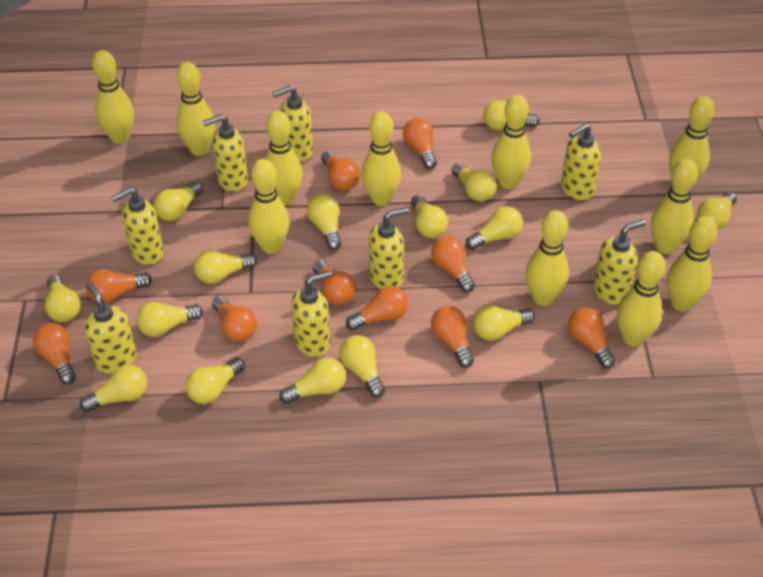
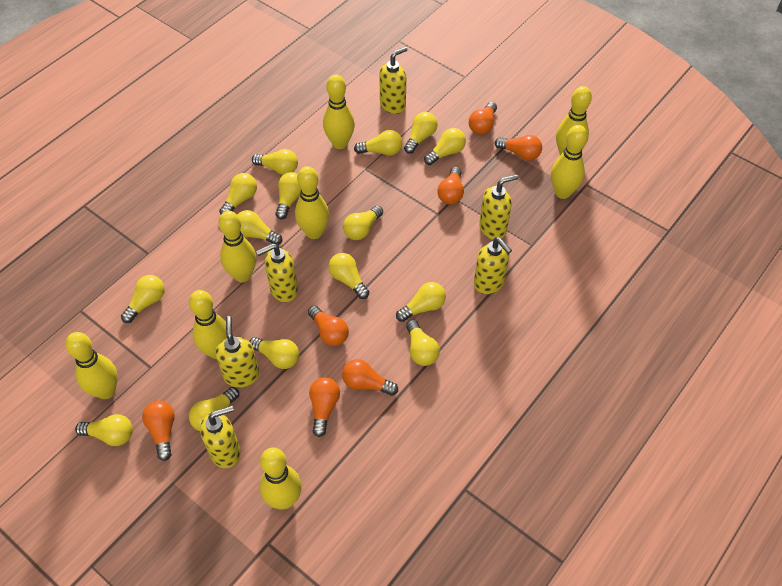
orange light bulb: 10 -> 7
yellow bowling pin: 11 -> 8
yellow soap dispenser: 8 -> 6

